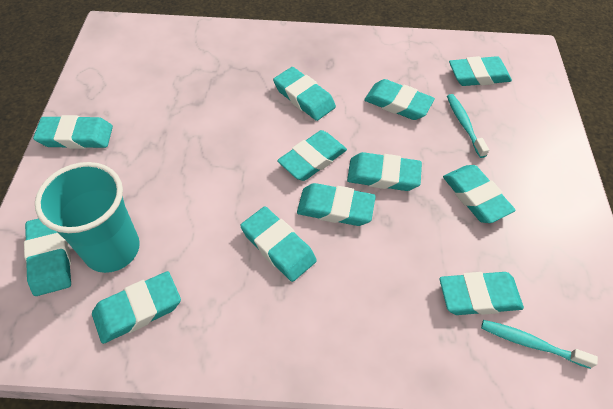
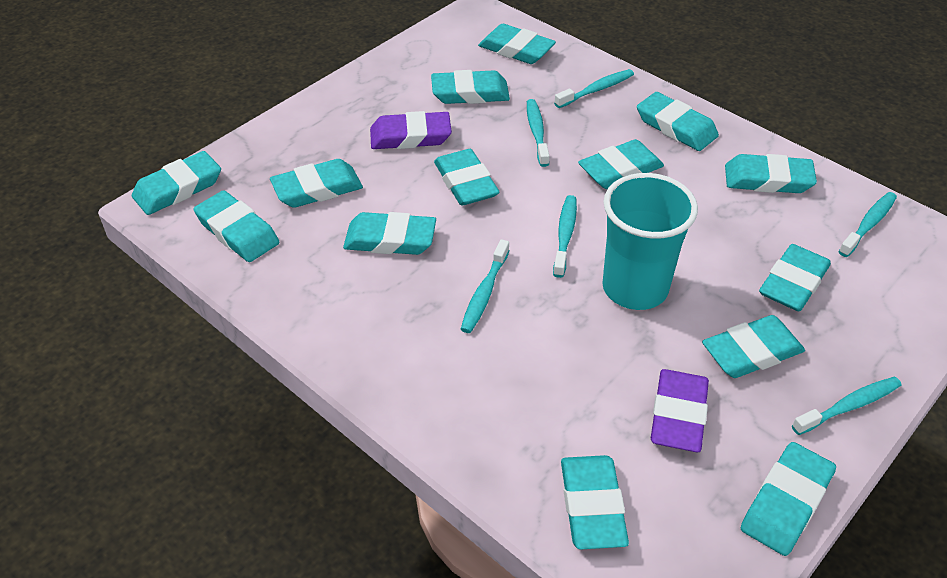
purple eraser: 0 -> 2
turquoise eraser: 12 -> 14
turquoise toothbrush: 2 -> 6

